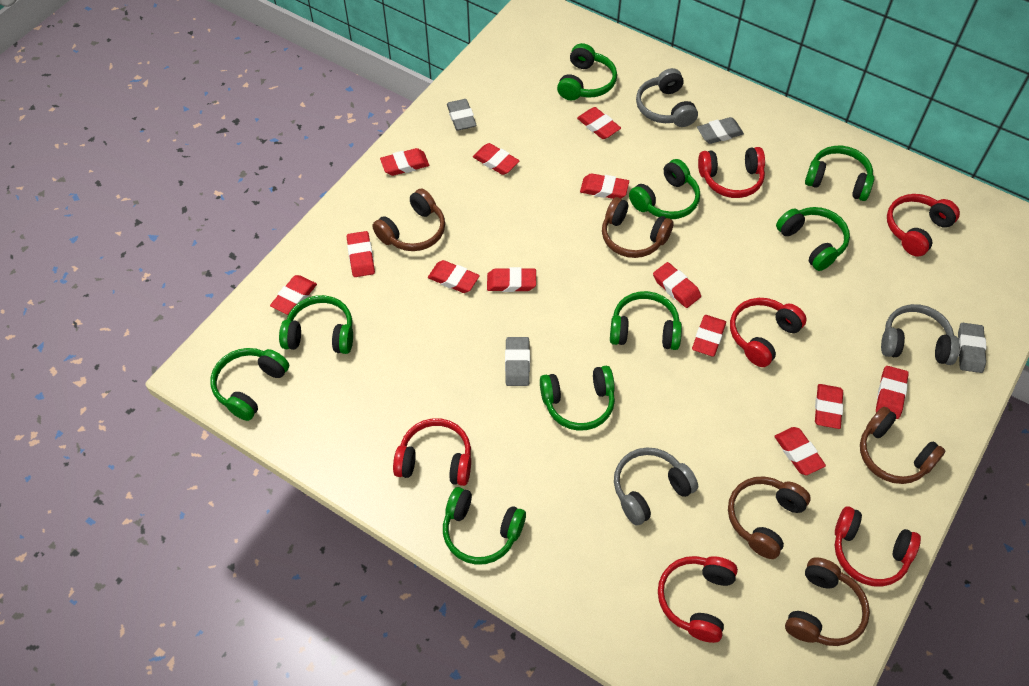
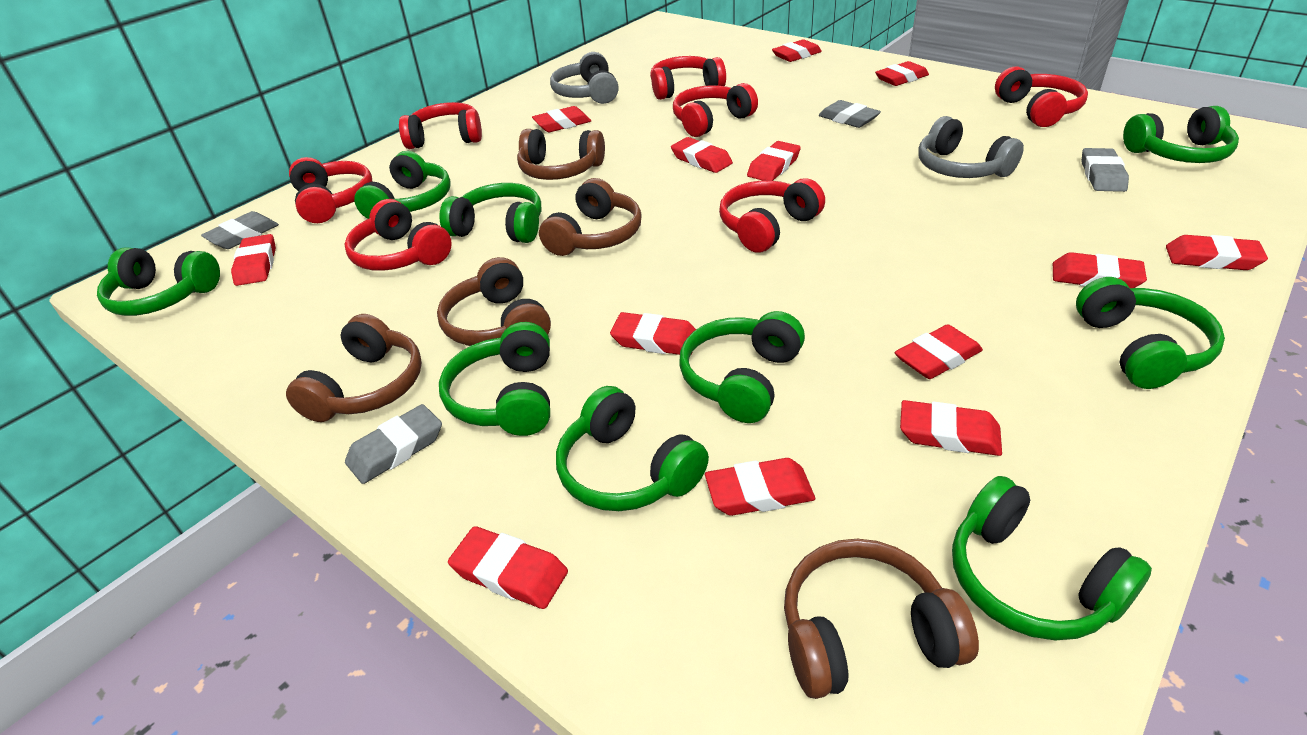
grey headphones: 3 -> 2
red headphones: 6 -> 7

